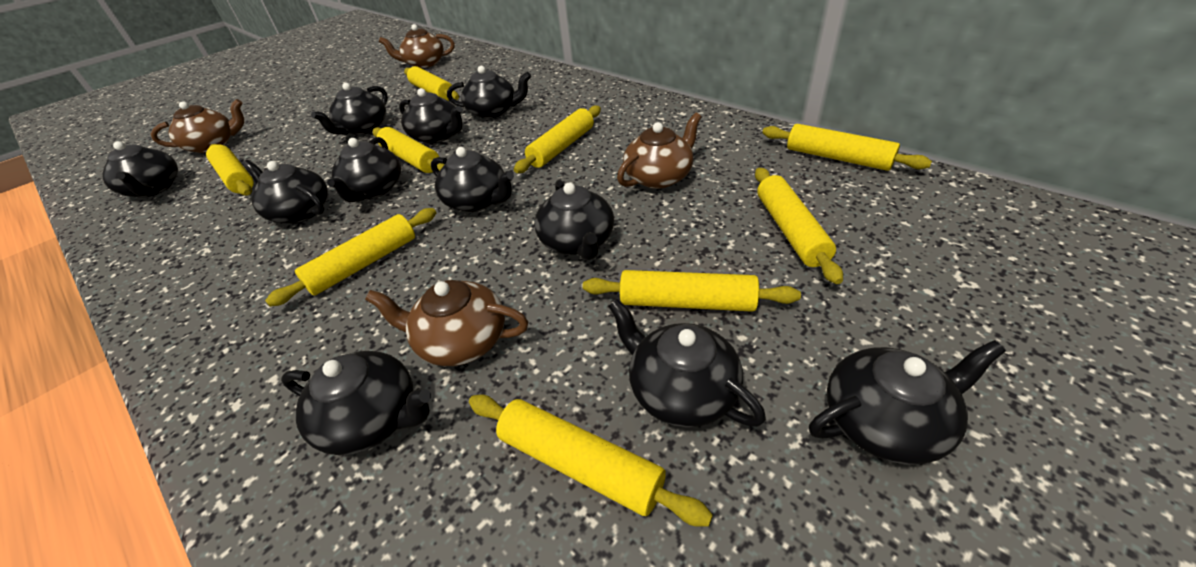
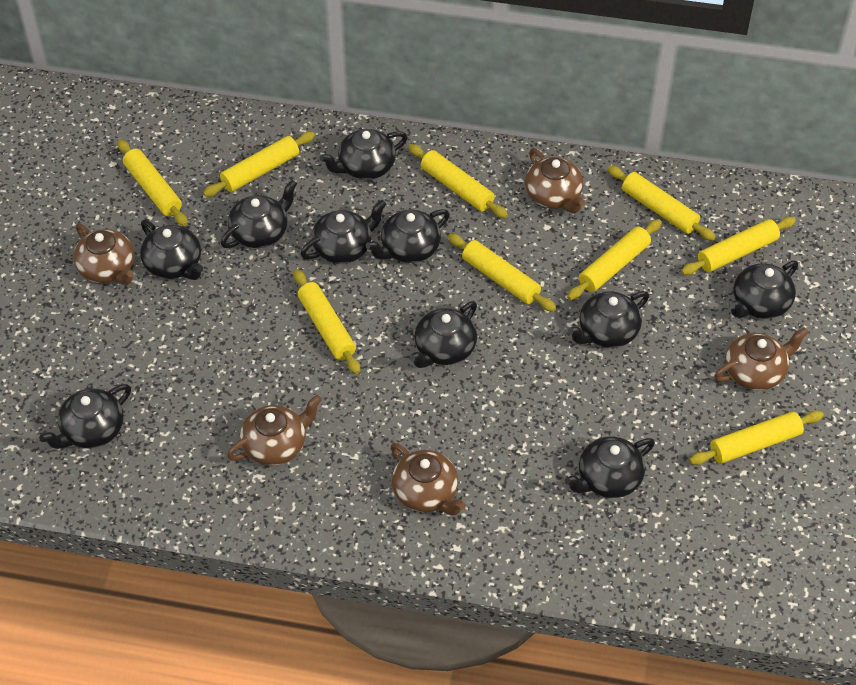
black teapot: 11 -> 10
brown teapot: 4 -> 5

